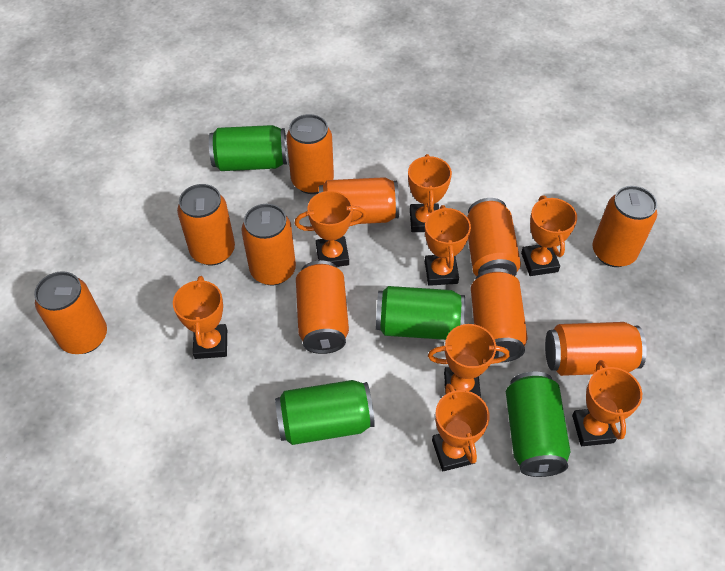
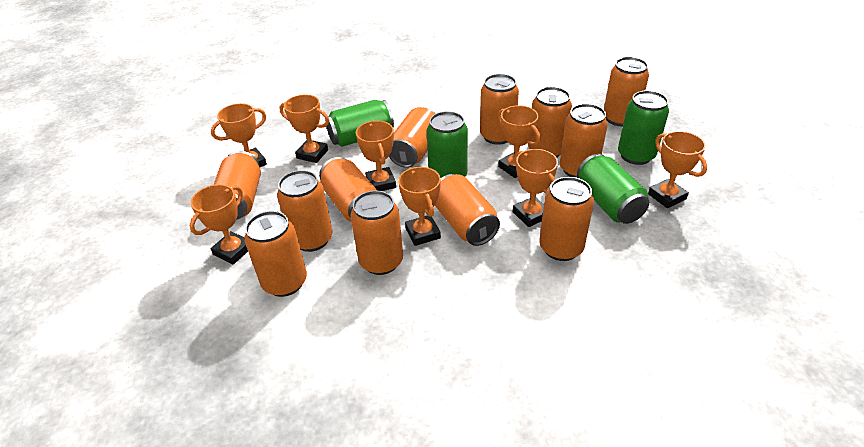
orange can: 10 -> 12

